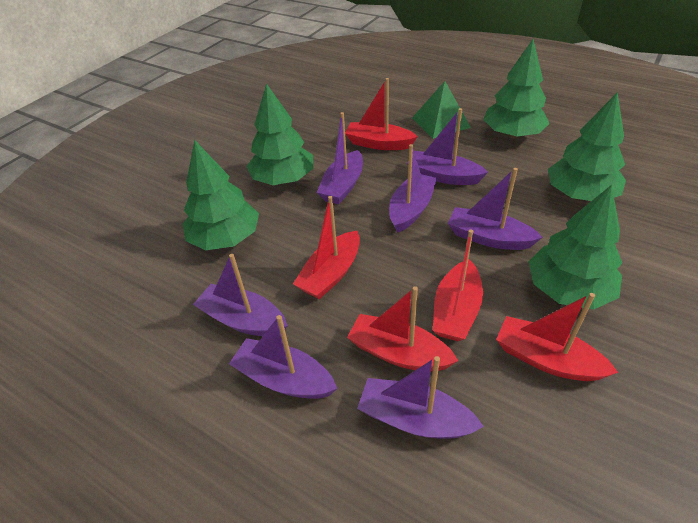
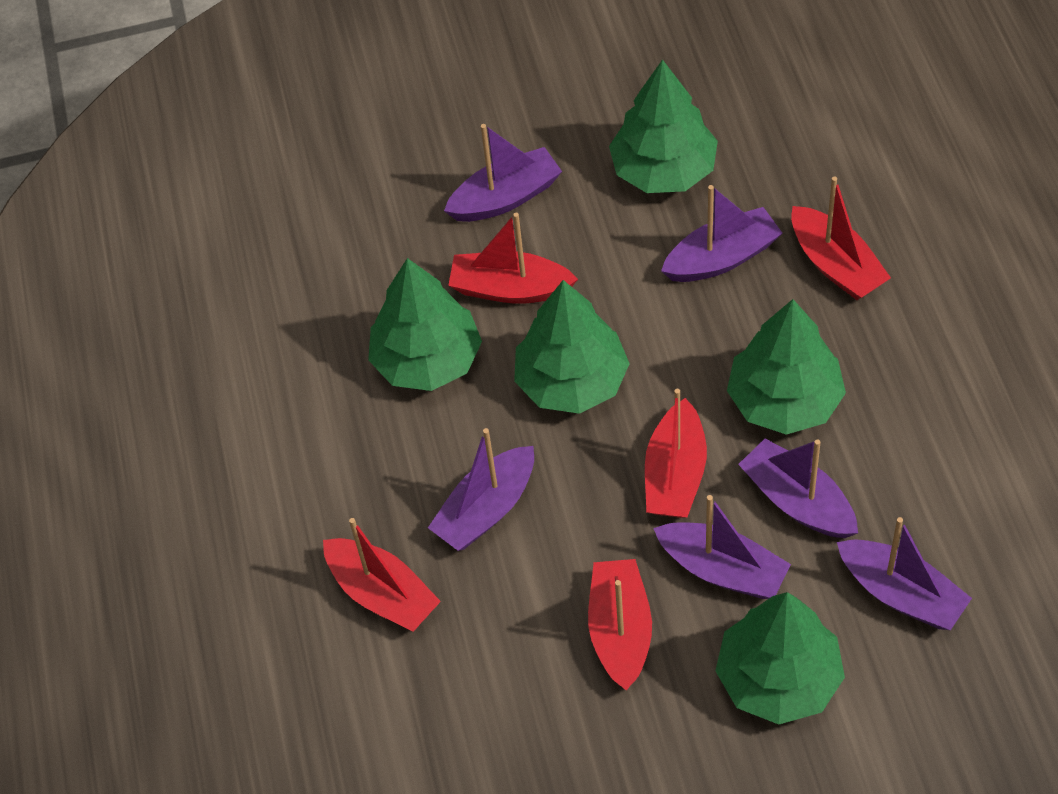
green pyramid: 1 -> 0
purple boat: 7 -> 6

